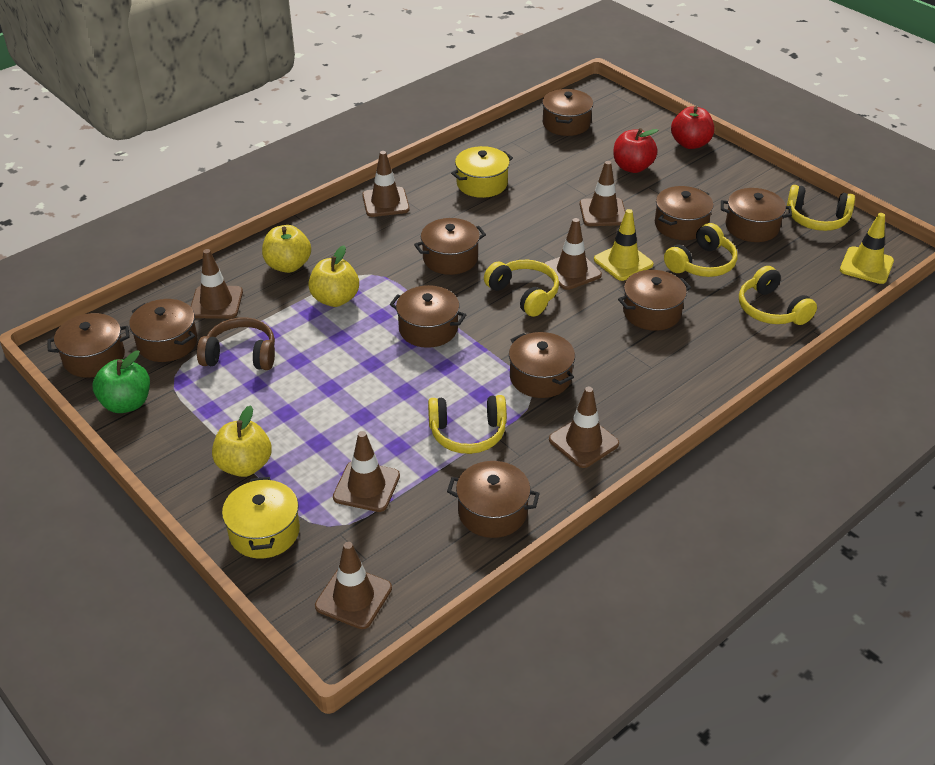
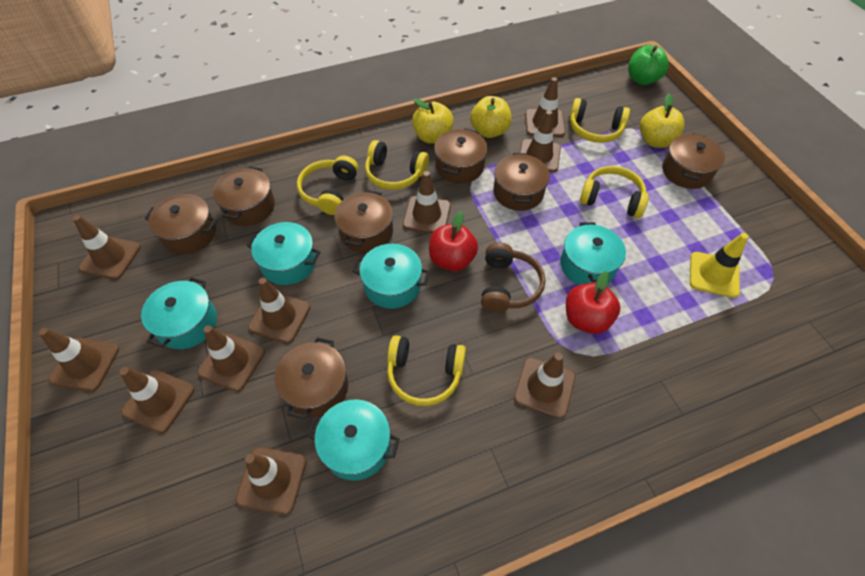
brown pot: 10 -> 7
brown traffic cone: 7 -> 10
turquoise pot: 0 -> 5
yellow pot: 2 -> 0
yellow traffic cone: 2 -> 1

